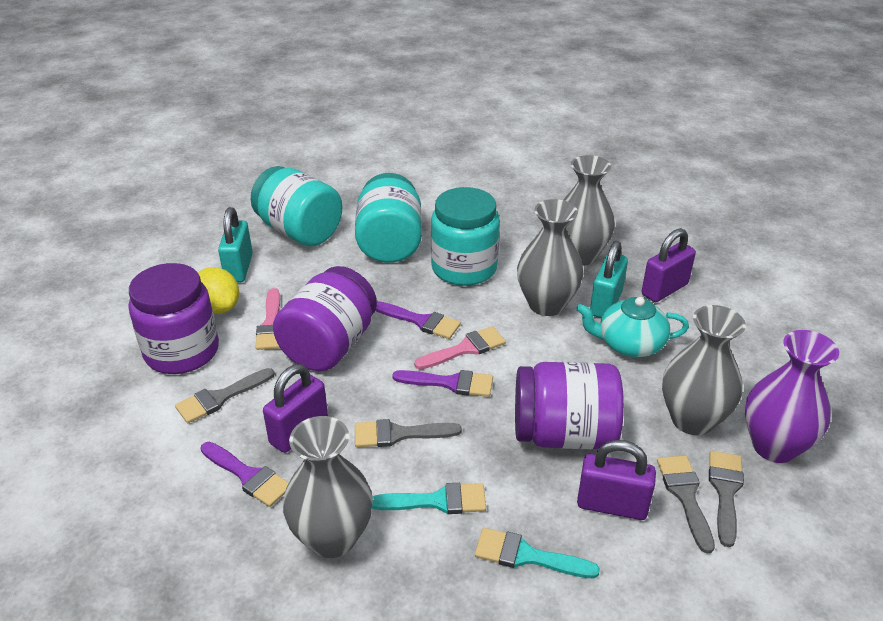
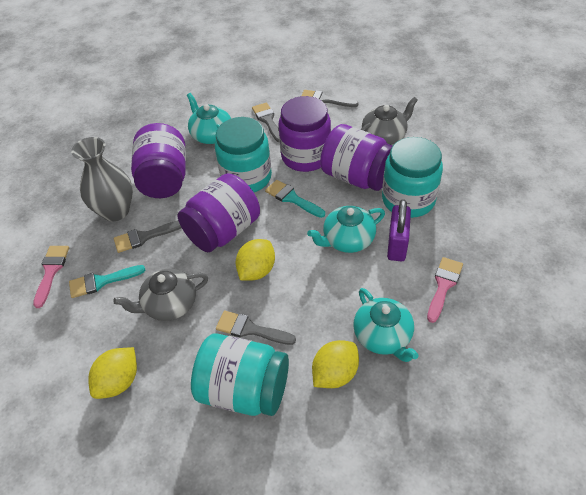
grey teapot: 0 -> 2
grey vase: 4 -> 1
purple brush: 3 -> 0
purple jar: 3 -> 4
purple padlock: 3 -> 1
purple vase: 1 -> 0
turquoise padlock: 2 -> 0
turquoise teapot: 1 -> 3
yellow lemon: 1 -> 3

